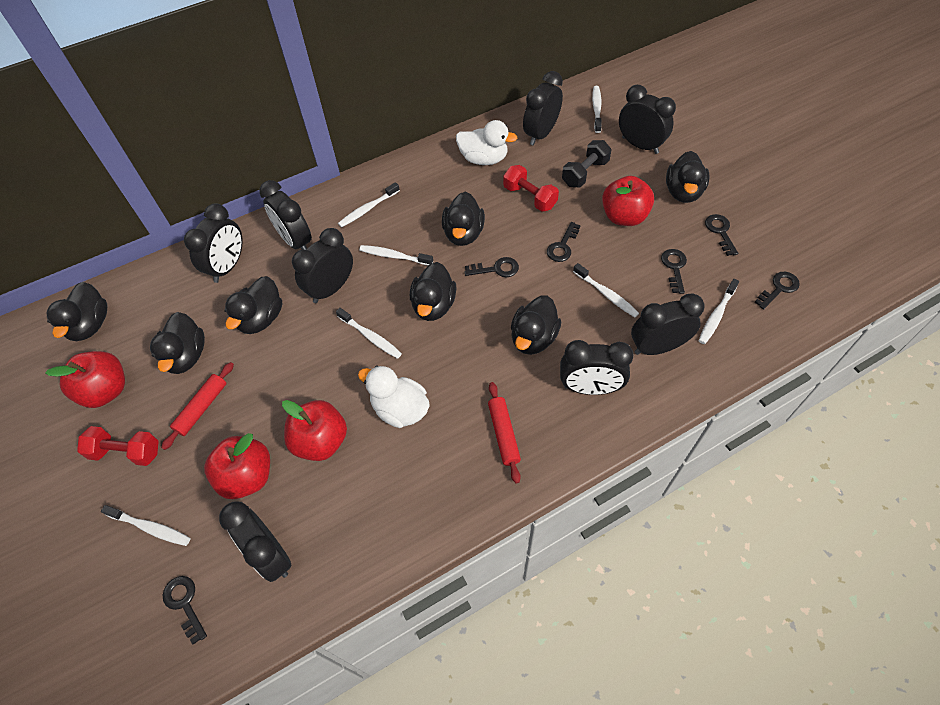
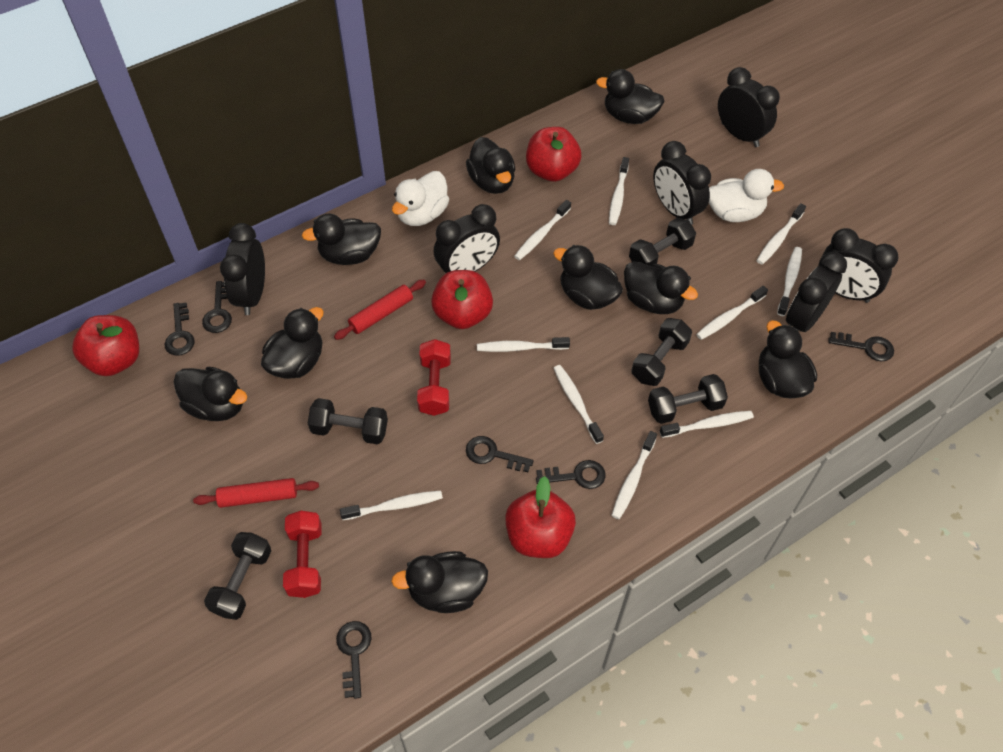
black clock: 8 -> 6
black duck: 7 -> 9
black dumbbell: 1 -> 5
white toothbrush: 7 -> 10

